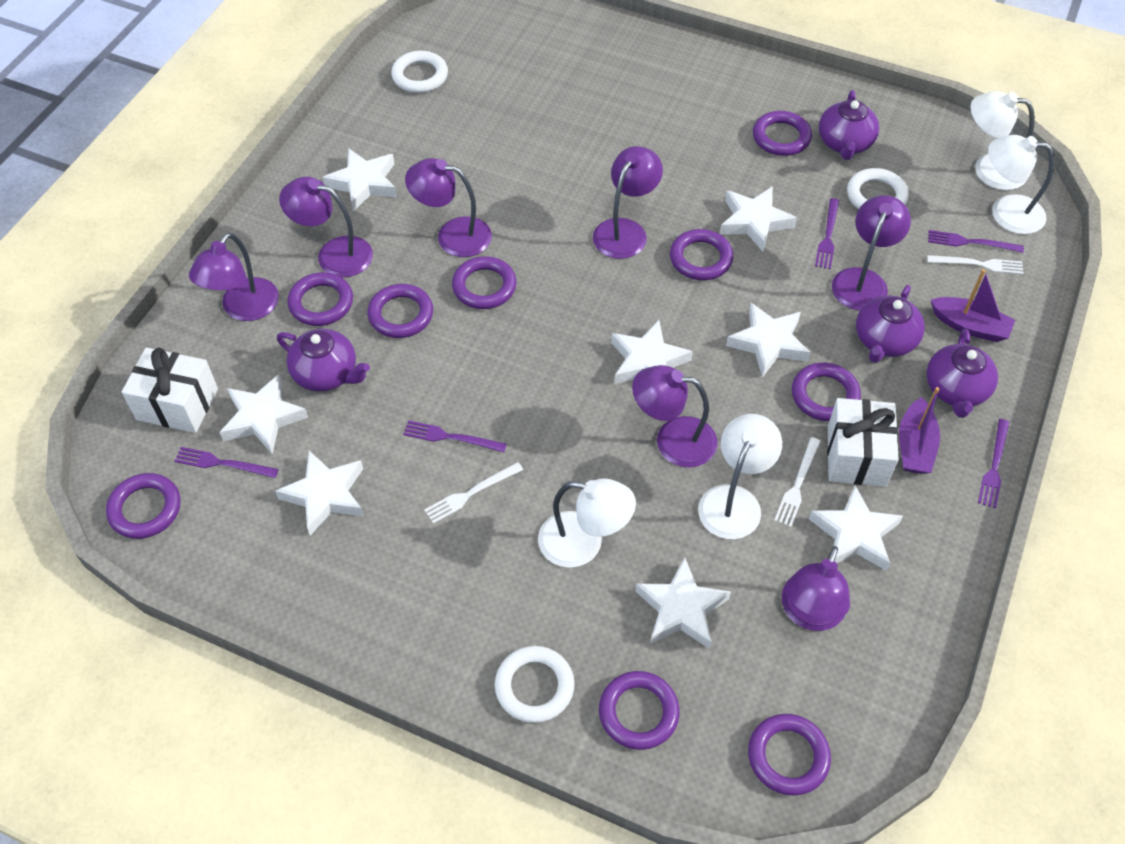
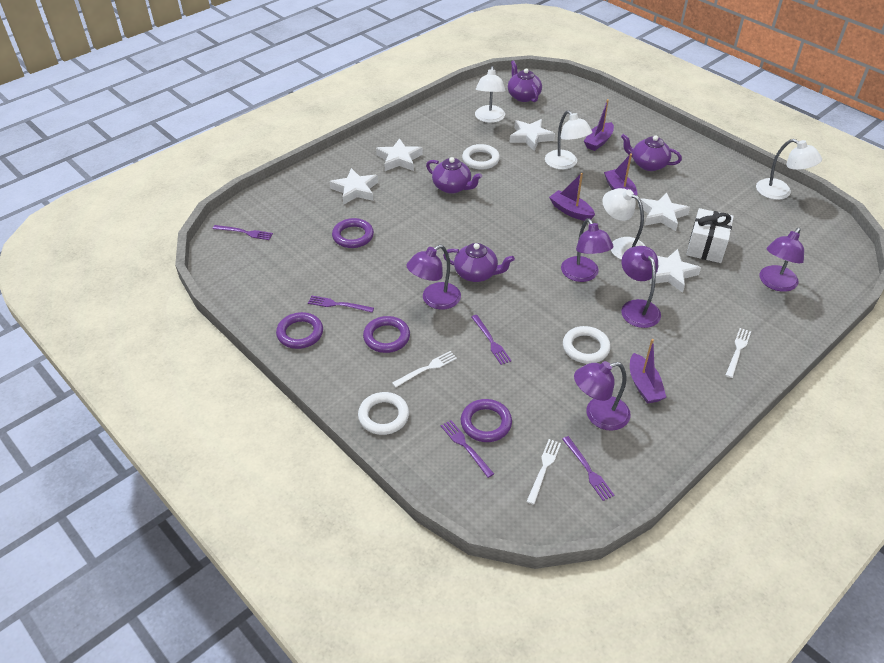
purple boat: 2 -> 4
purple lamp: 7 -> 5
purple ring: 9 -> 4
white gift: 2 -> 1
white star: 8 -> 5

